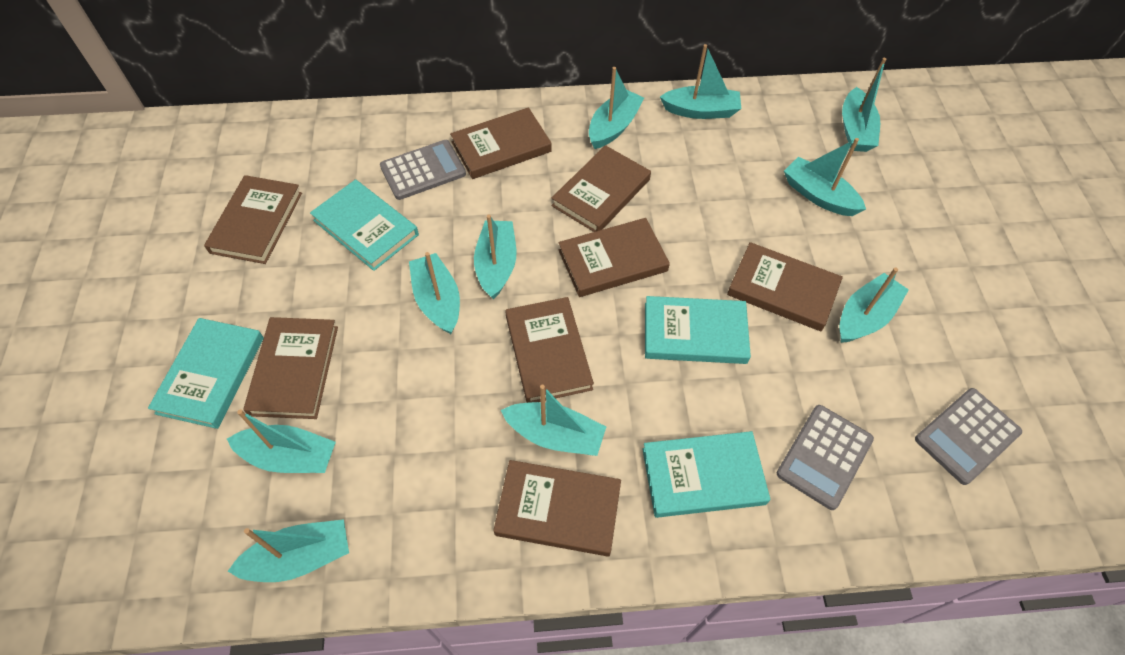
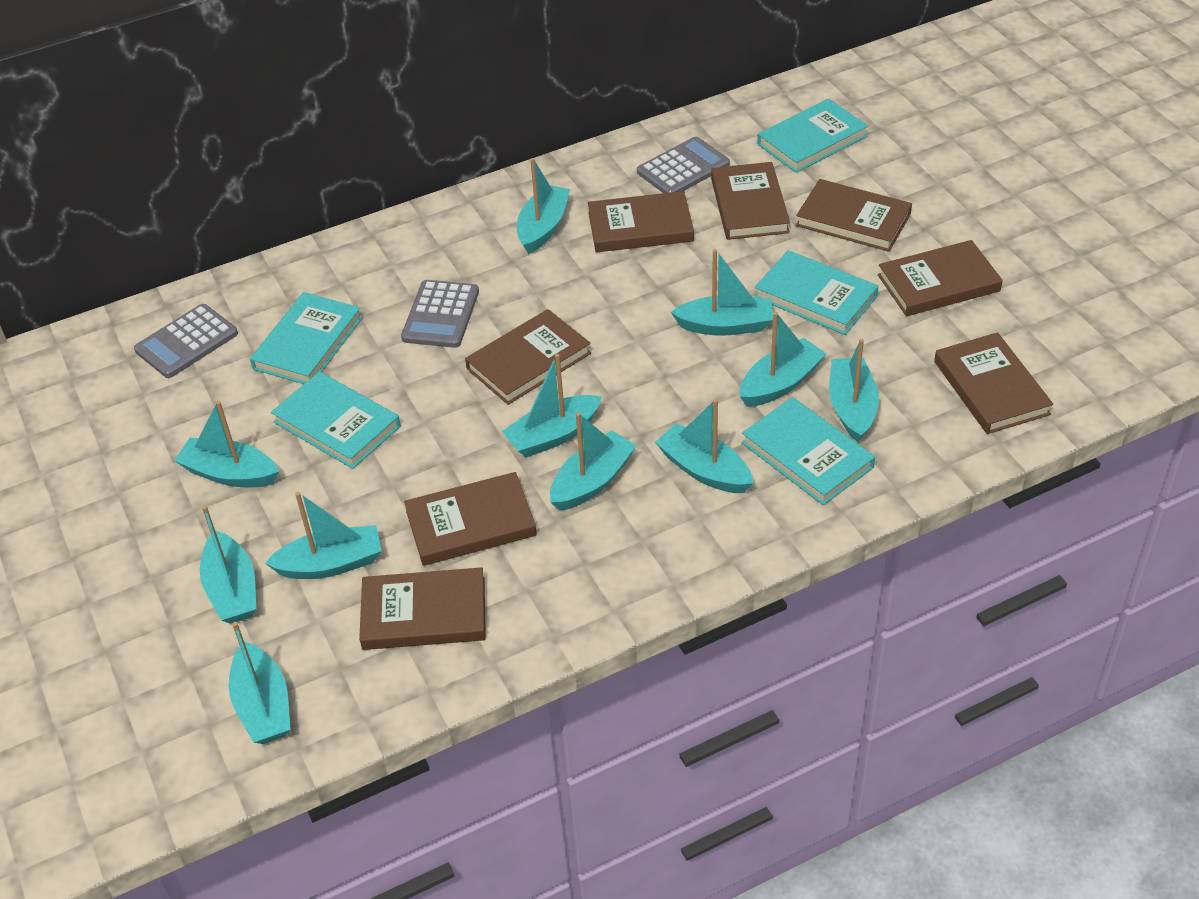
turquoise boat: 10 -> 11
turquoise book: 4 -> 5

